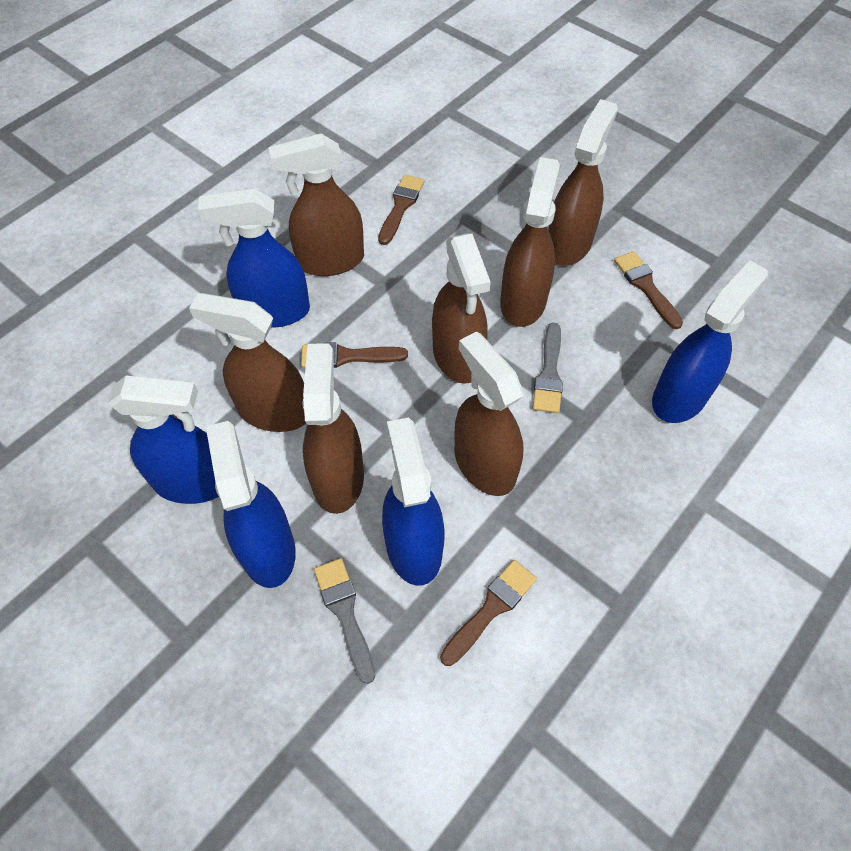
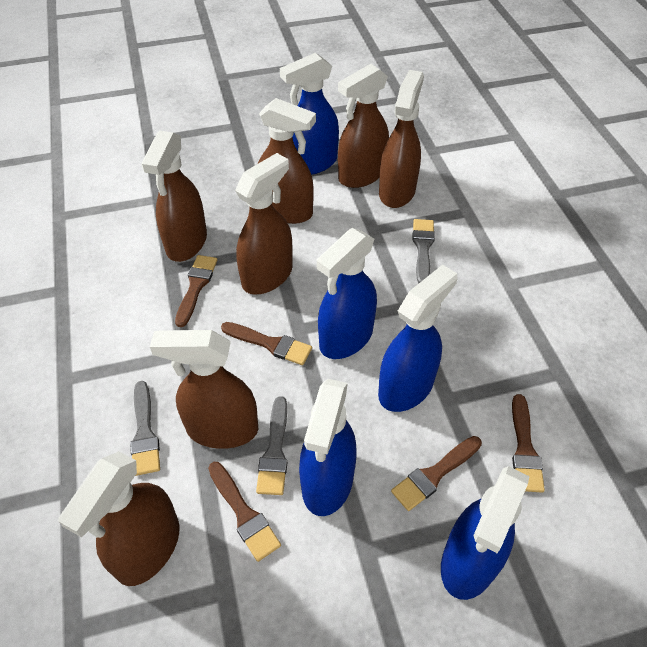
brown brush: 4 -> 5
grey brush: 2 -> 3

